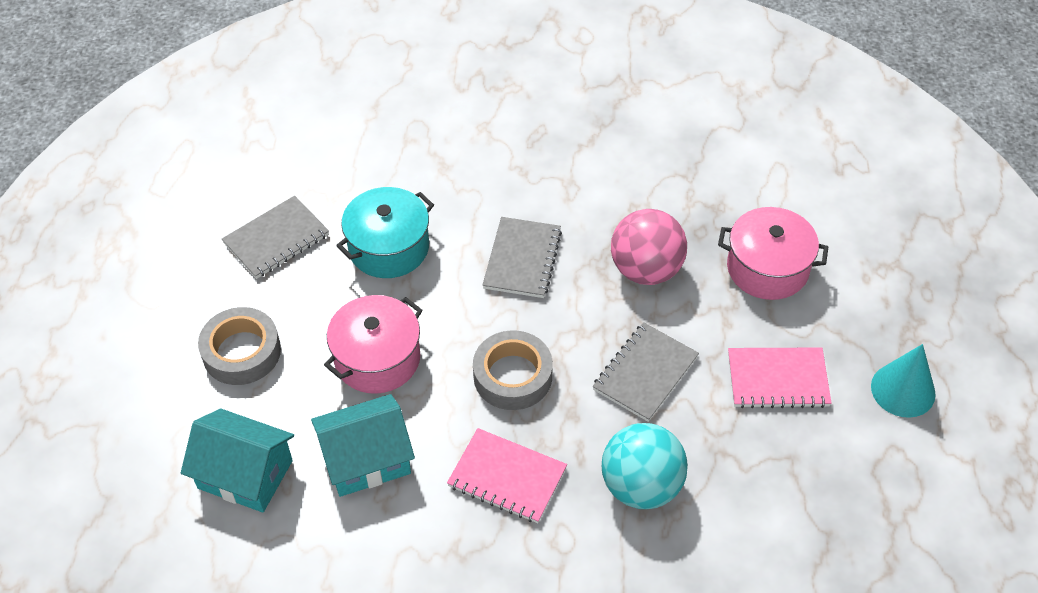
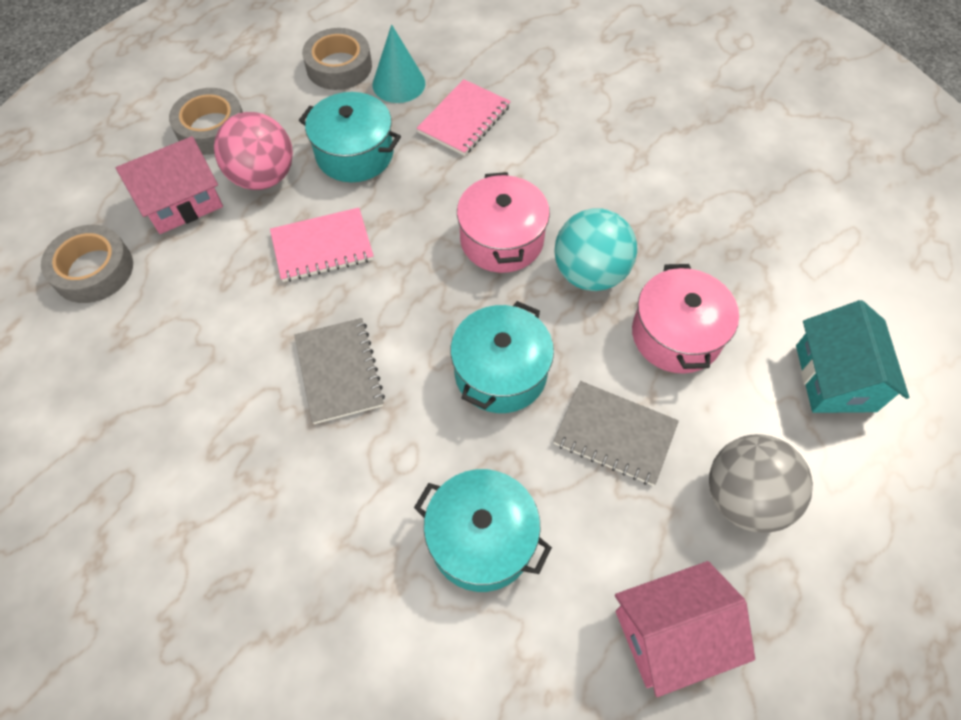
grey ball: 0 -> 1
grey notebook: 3 -> 2
grey tape: 2 -> 3
pink house: 0 -> 2
turquoise house: 2 -> 1
turquoise pot: 1 -> 3

